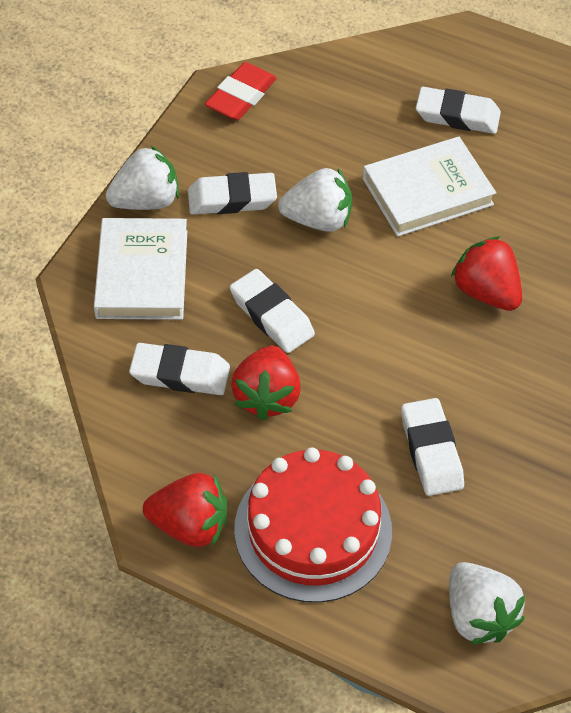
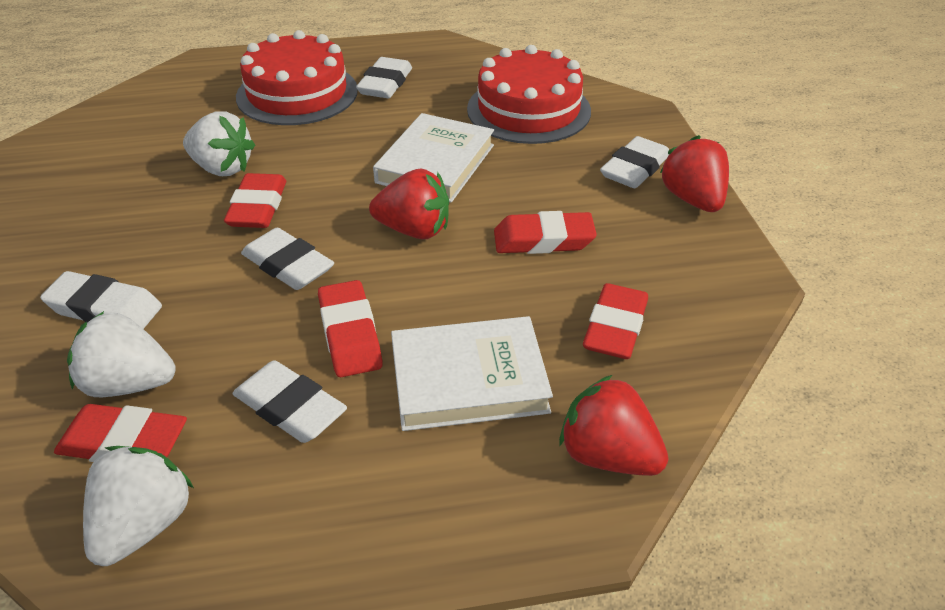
red cake: 1 -> 2
red eraser: 1 -> 5

